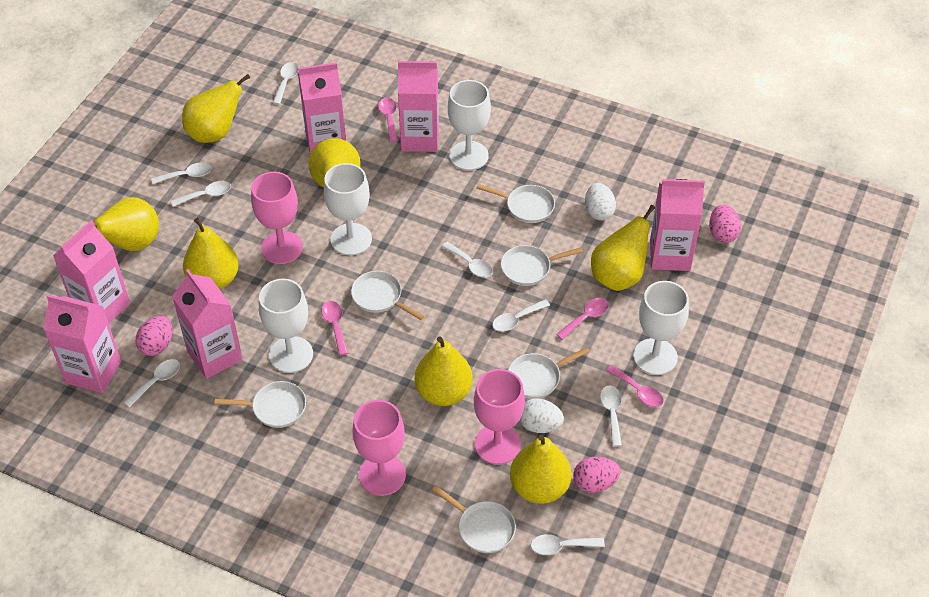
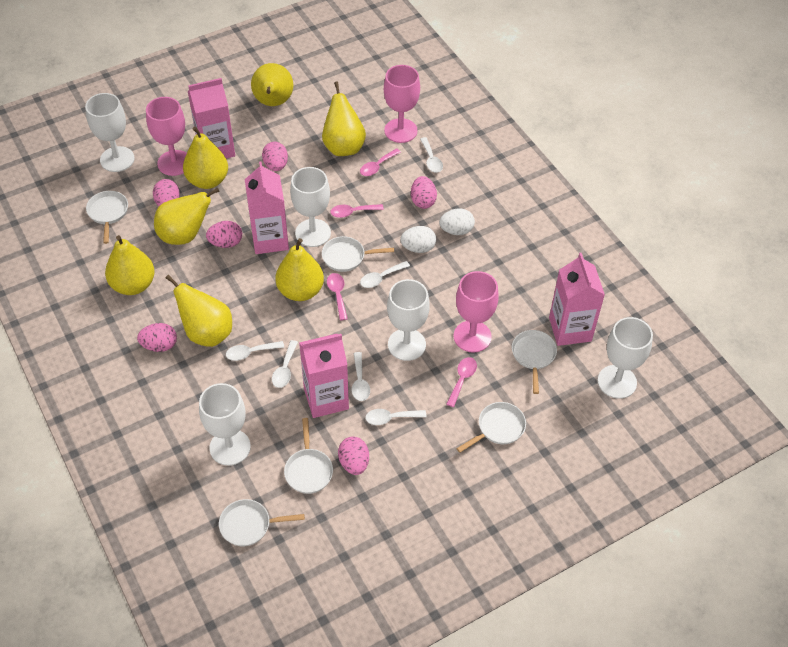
pink carton: 6 -> 4
pink egg: 3 -> 6
white goblet: 4 -> 5
white spoon: 8 -> 6

